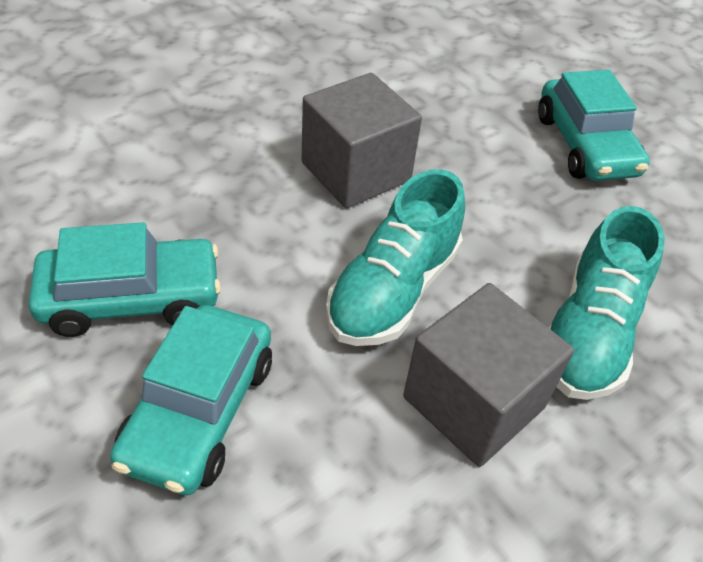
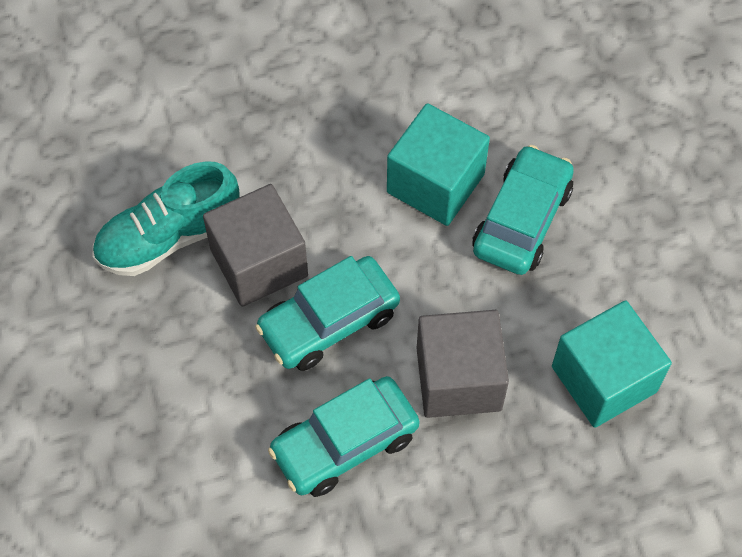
turquoise cube: 0 -> 2
turquoise shoe: 2 -> 1

